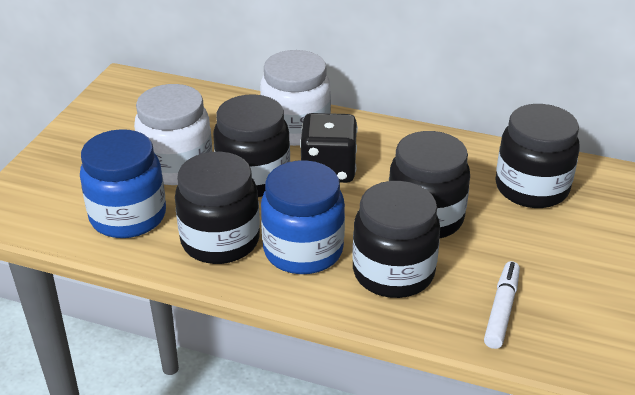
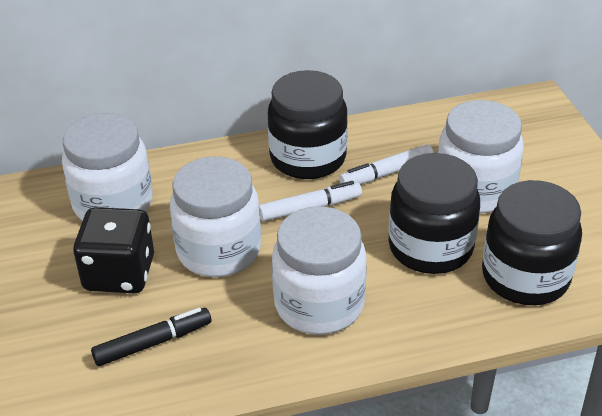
black jar: 5 -> 3
black marker: 0 -> 1
blue jar: 2 -> 0
white jar: 2 -> 4
white marker: 1 -> 2

